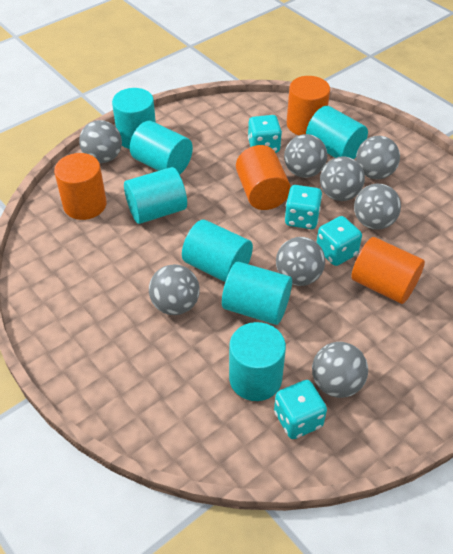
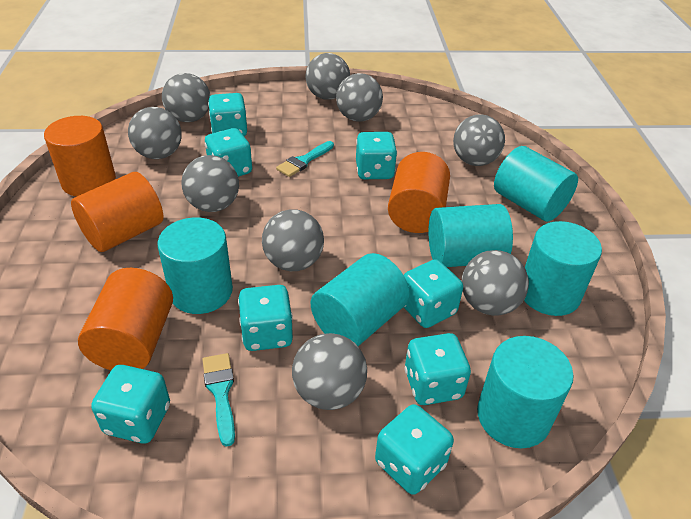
grey ball: 8 -> 9
turquoise brush: 0 -> 2
turquoise cylinder: 7 -> 6
turquoise dice: 4 -> 8

